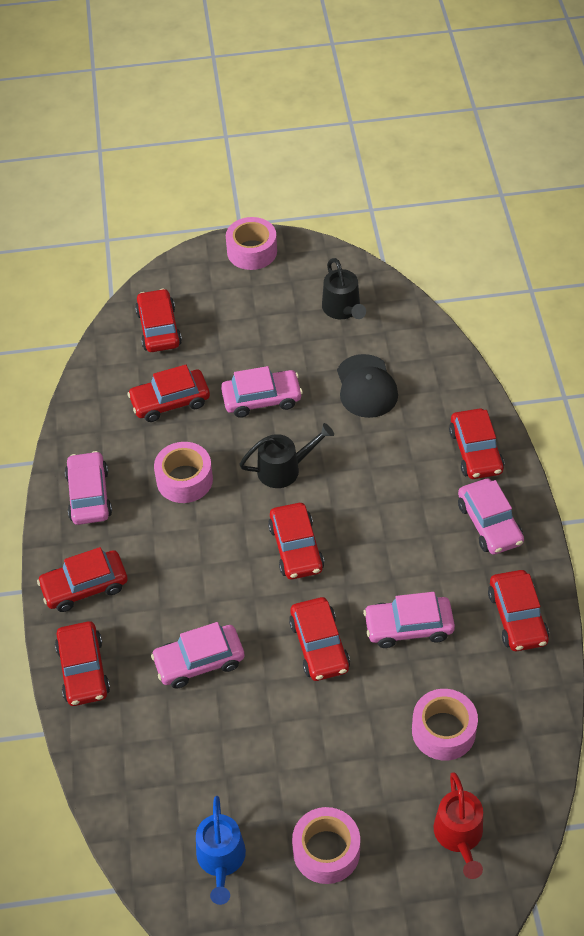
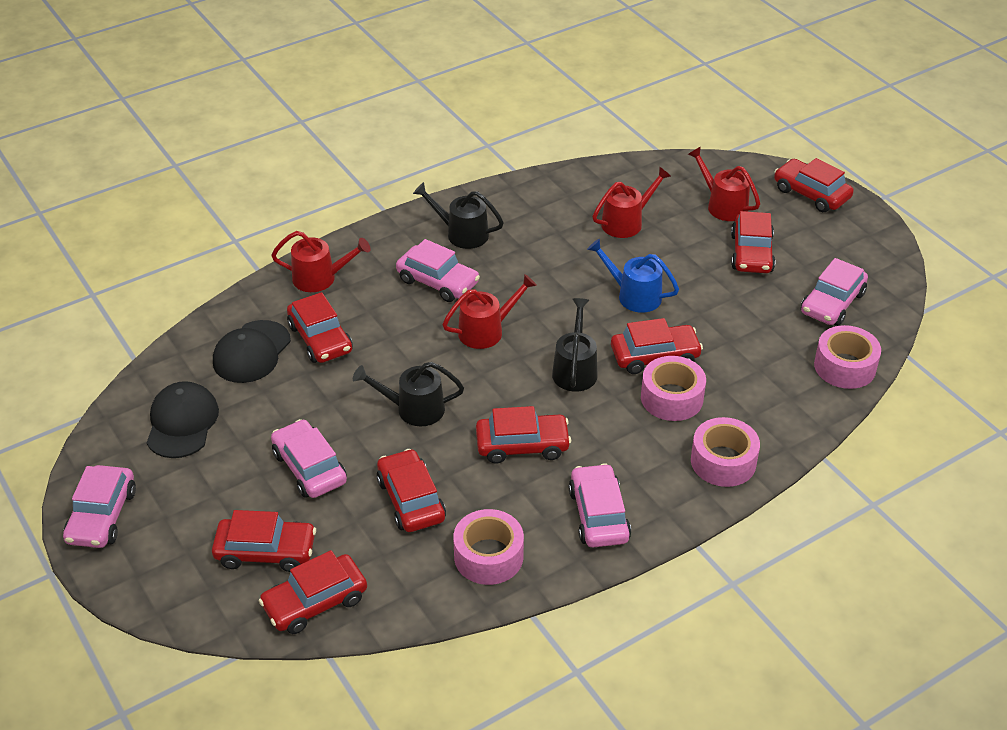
black cap: 1 -> 2
black watering can: 2 -> 3
red watering can: 1 -> 4

